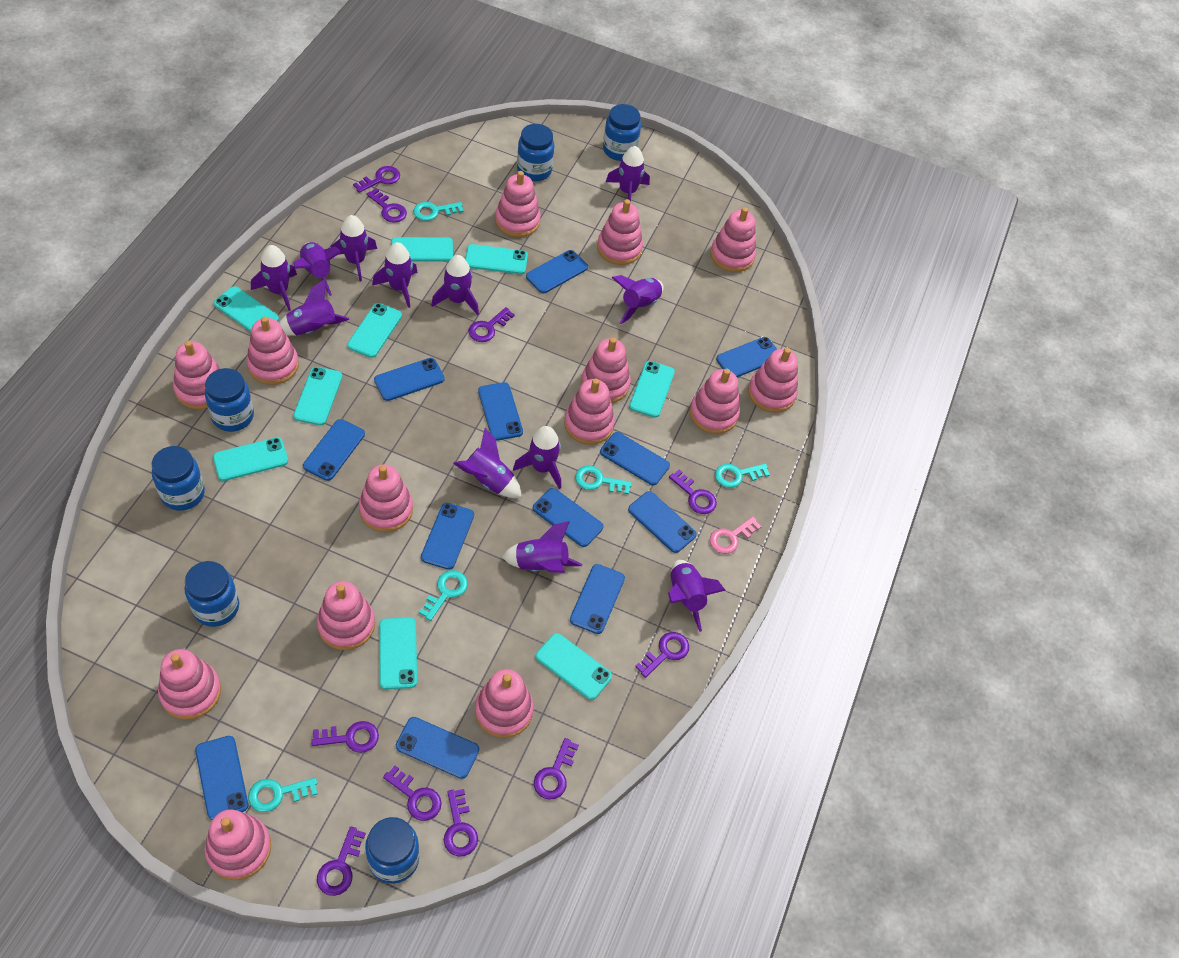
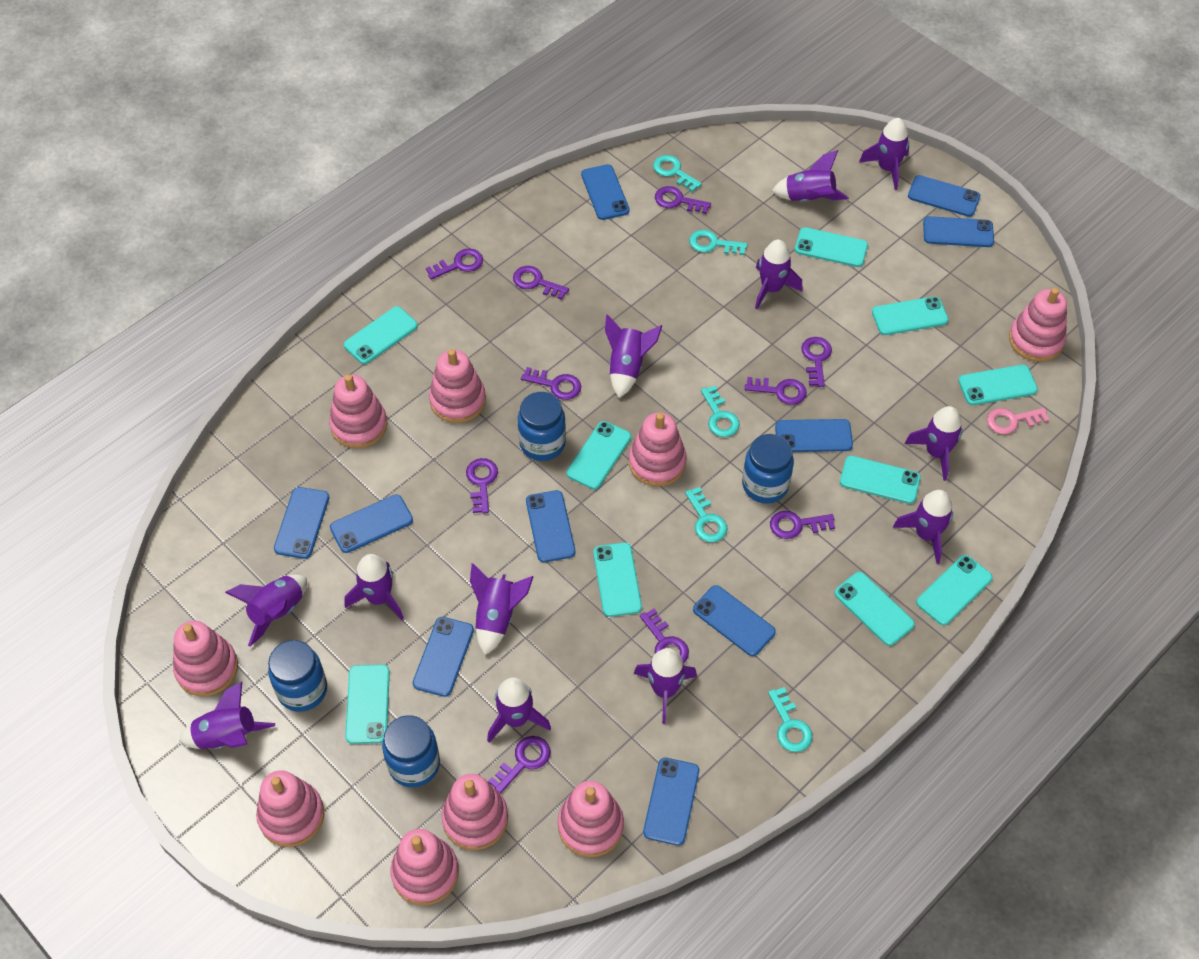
blue jar: 6 -> 4
blue phone: 12 -> 10
pink stacking toy: 14 -> 9
turquoise phone: 9 -> 10

